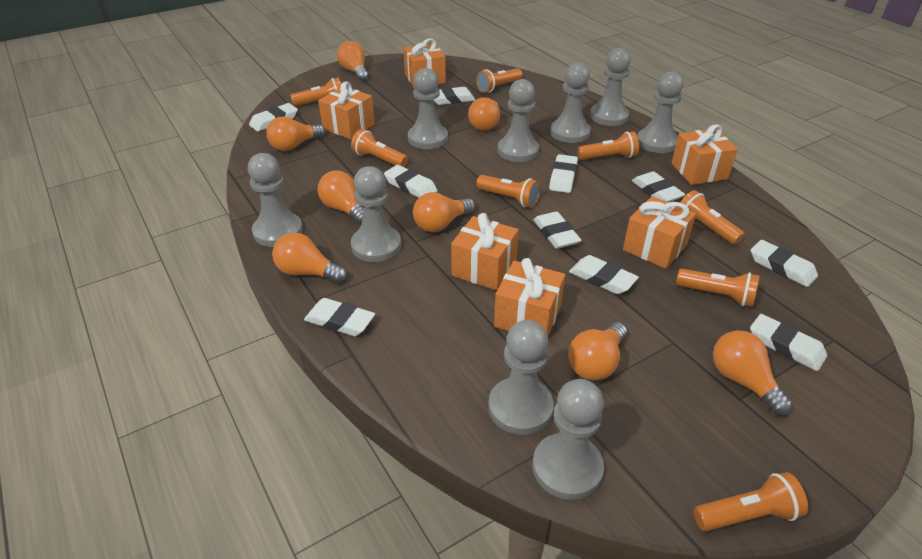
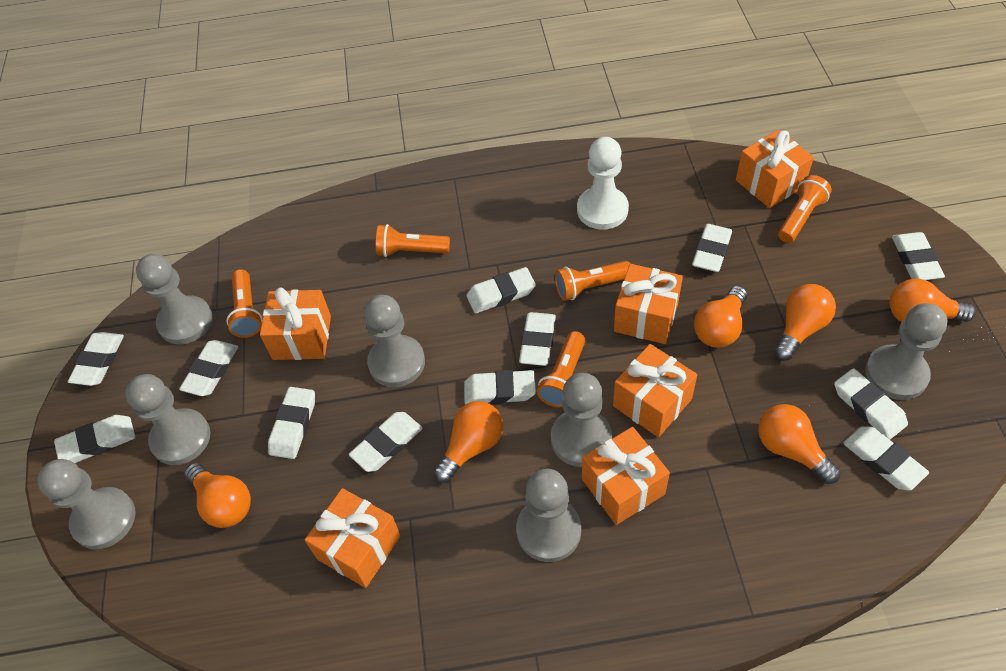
grey pawn: 9 -> 7
orange flashlight: 8 -> 5
orange light bulb: 8 -> 6
white eraser: 10 -> 12
white pawn: 0 -> 1

